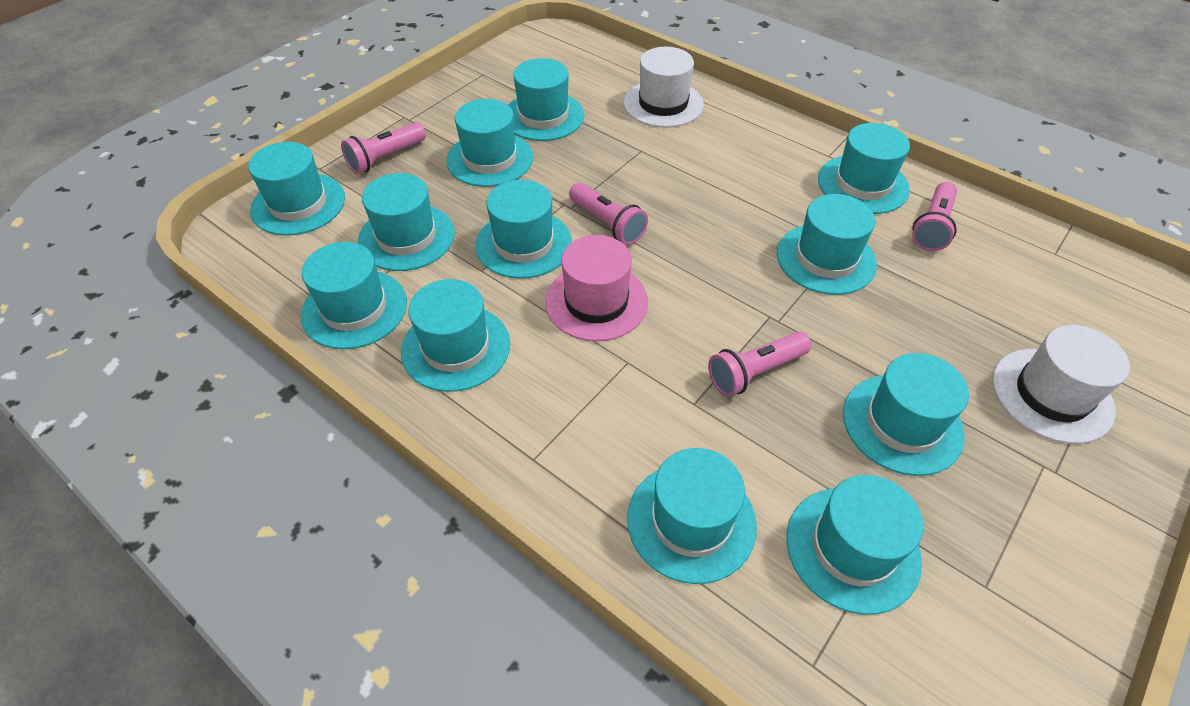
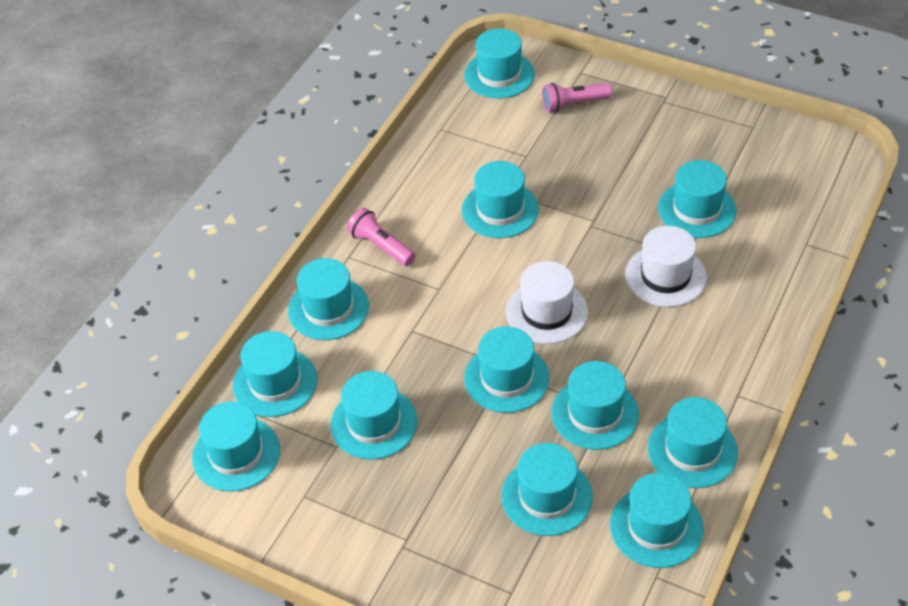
pink flashlight: 4 -> 2
pink hat: 1 -> 0

